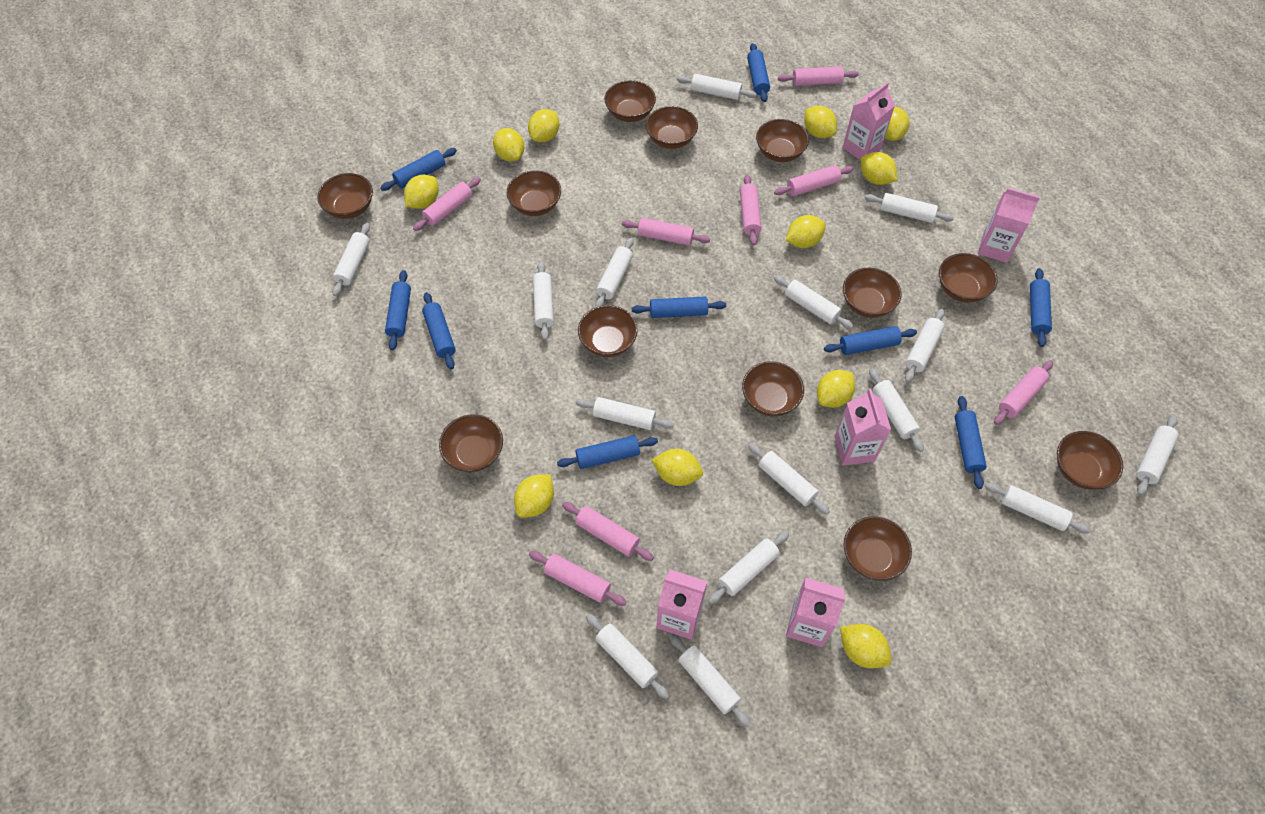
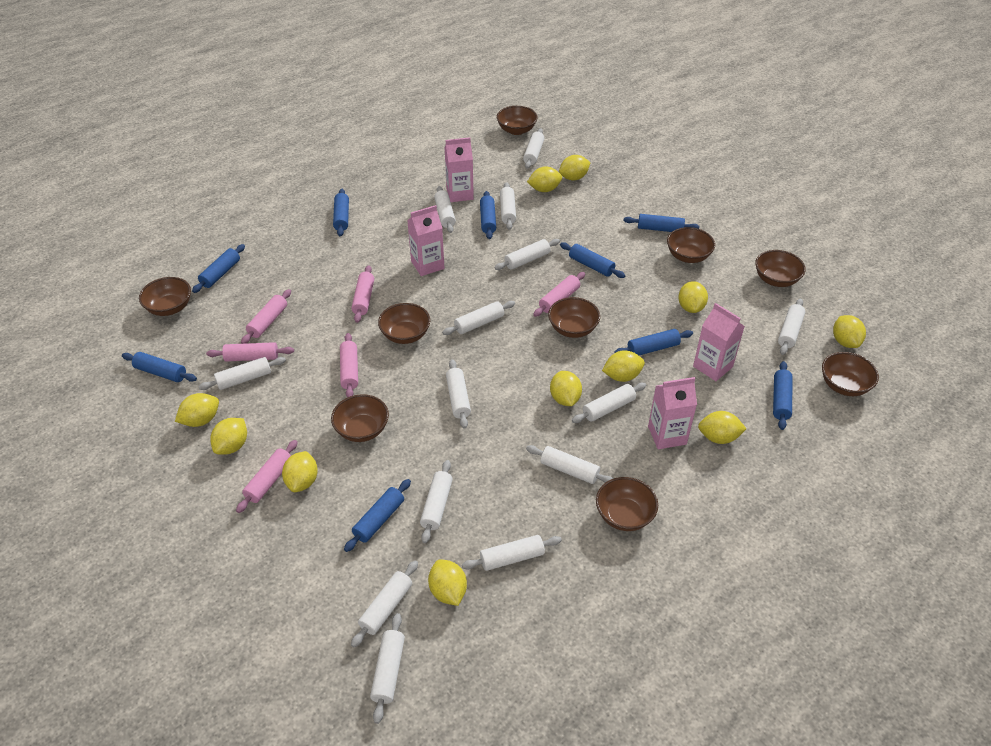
brown bowl: 12 -> 9
pink carton: 5 -> 4
pink rolling pin: 8 -> 6
white rolling pin: 15 -> 14

